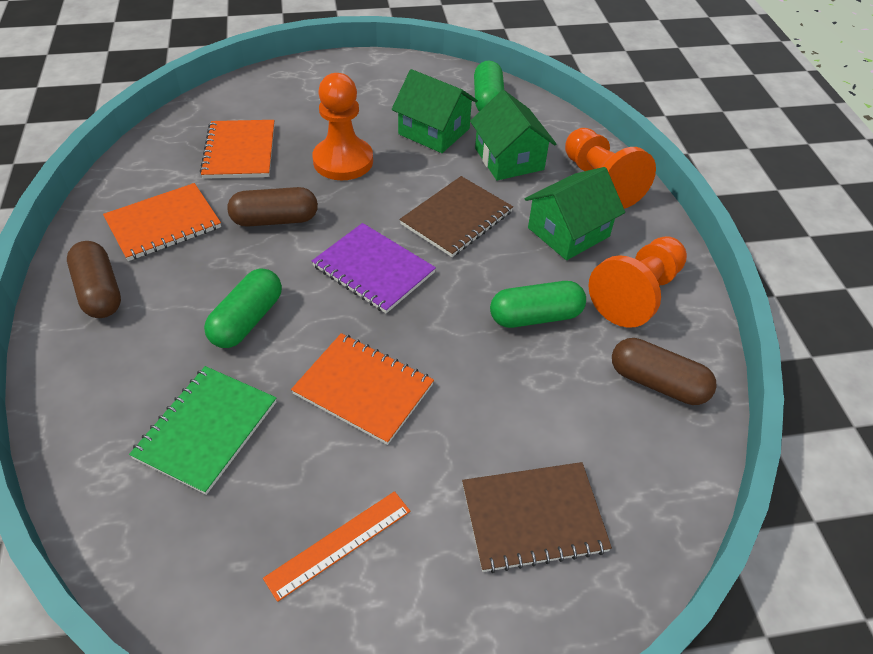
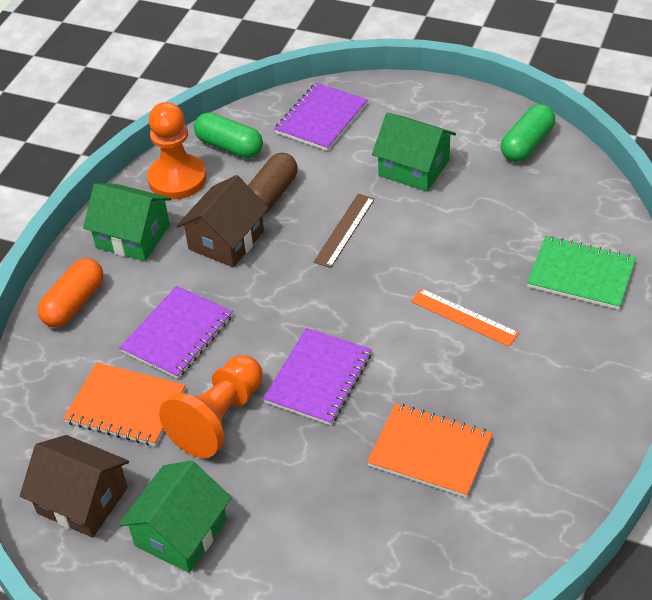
brown capsule: 3 -> 1
brown house: 0 -> 2
brown notebook: 2 -> 0
brown ruler: 0 -> 1
green capsule: 3 -> 2
orange capsule: 0 -> 1
orange notebook: 3 -> 2
orange pawn: 3 -> 2
purple notebook: 1 -> 3

